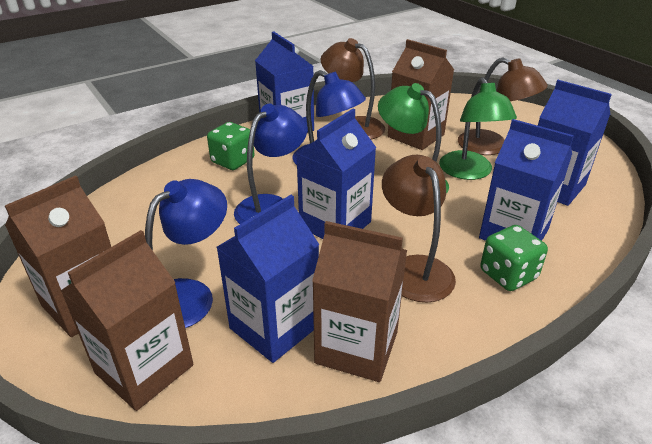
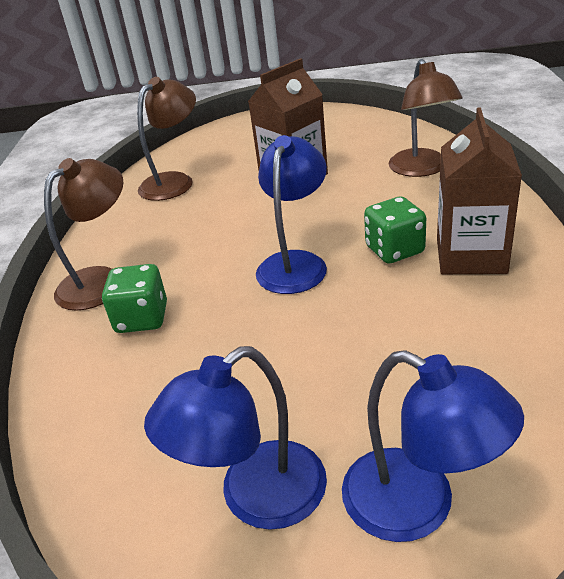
blue carton: 5 -> 0
brown carton: 4 -> 2
green lamp: 2 -> 0

